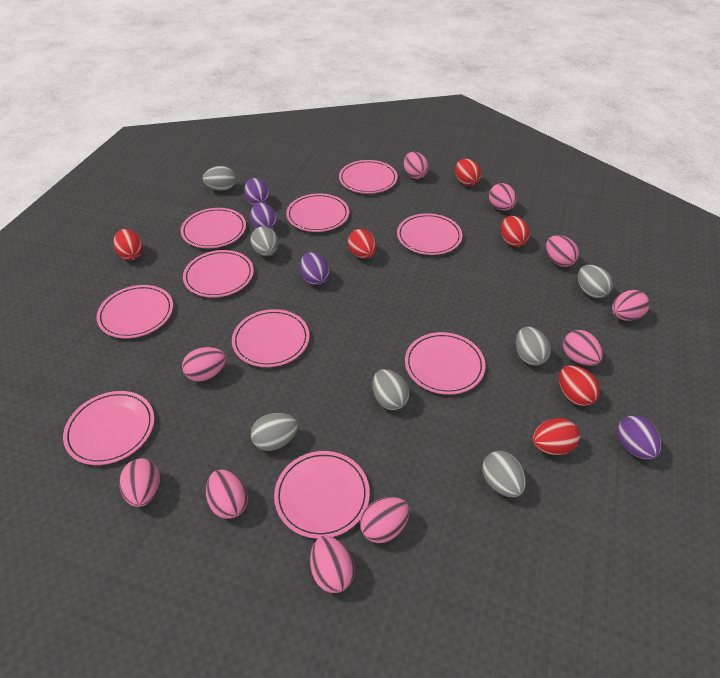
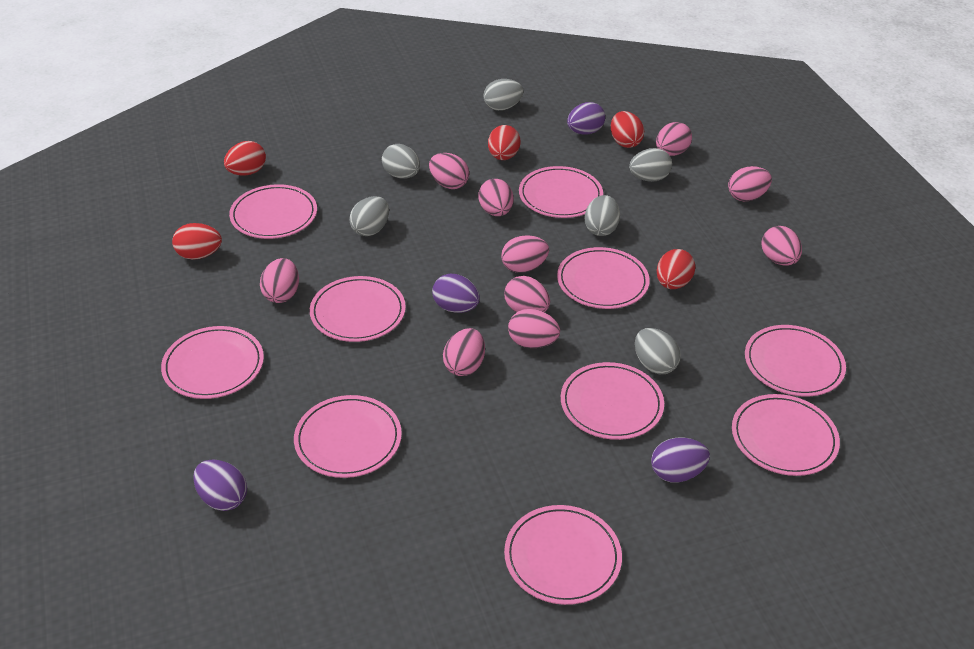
grey egg: 7 -> 6
red egg: 6 -> 5

